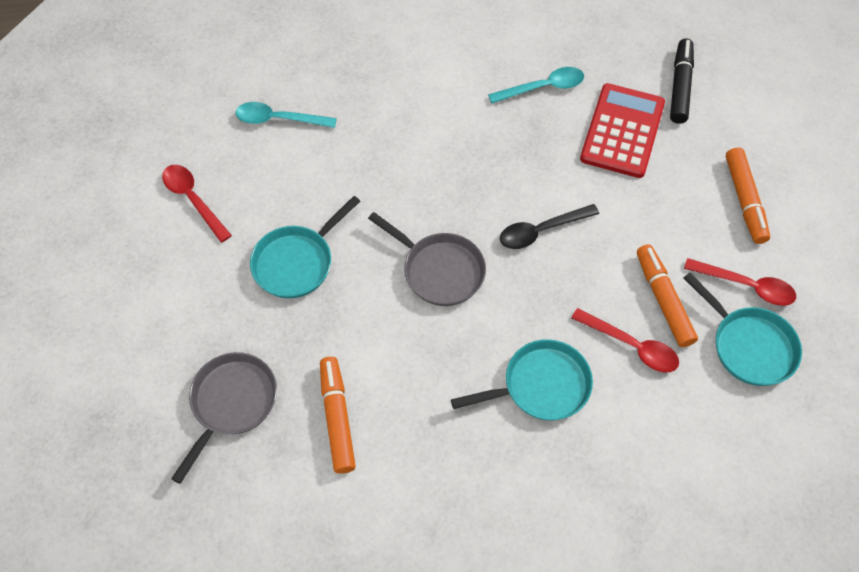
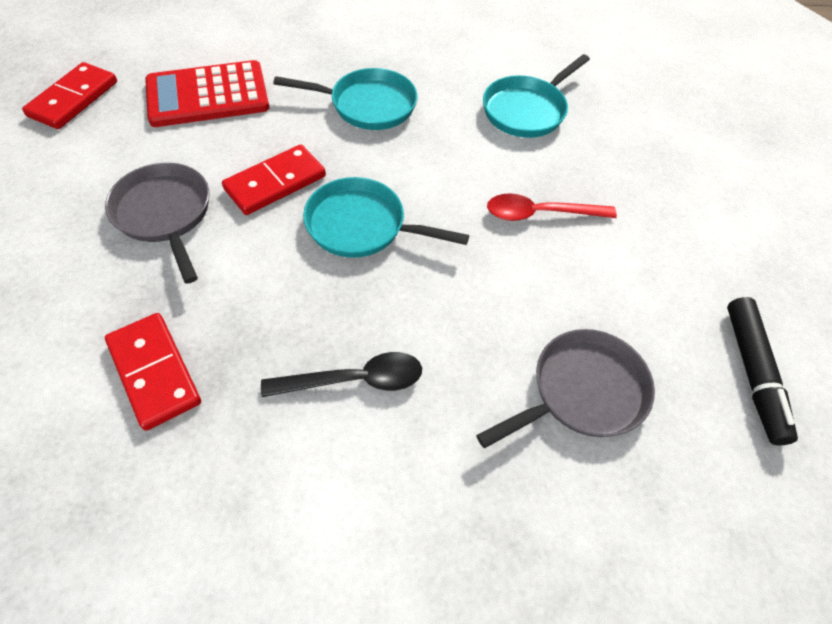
orange marker: 3 -> 0
red domino: 0 -> 3
red spoon: 3 -> 1
turquoise spoon: 2 -> 0

